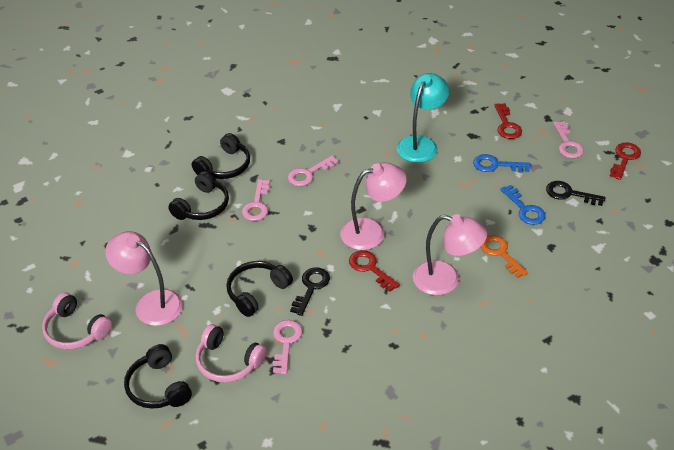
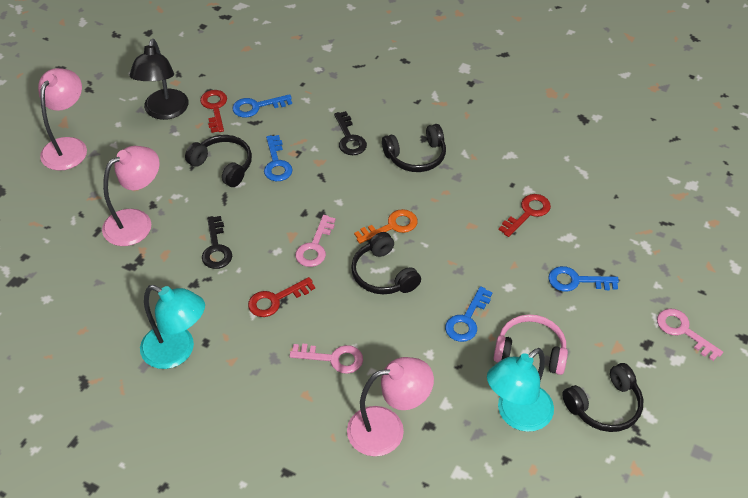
black lamp: 0 -> 1
blue key: 2 -> 4
pink headphones: 2 -> 1
pink key: 4 -> 3
turquoise lamp: 1 -> 2

